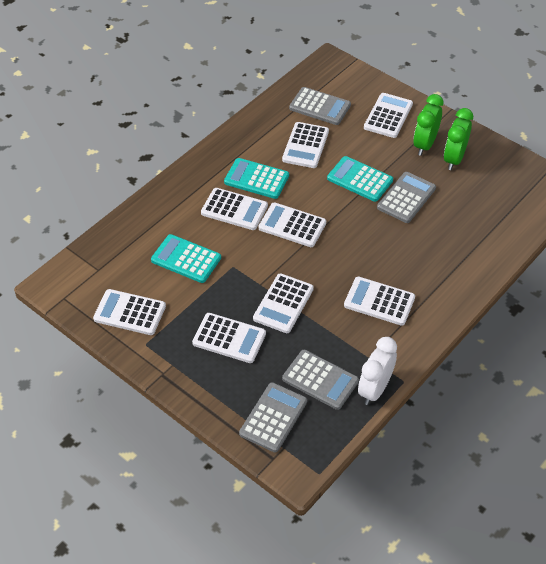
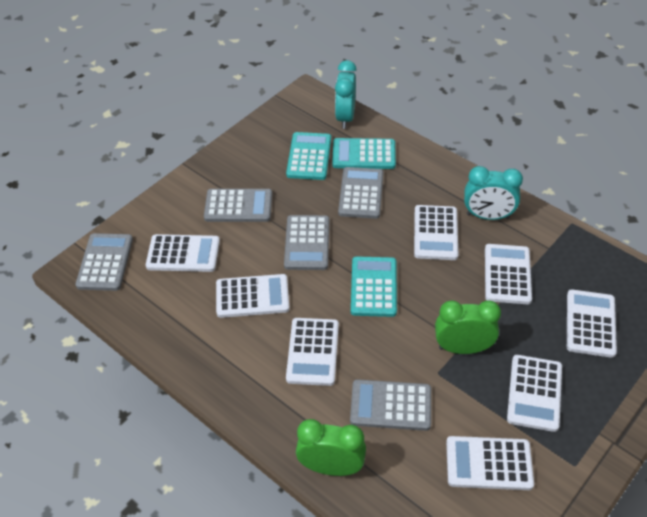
grey calculator: 4 -> 5
turquoise clock: 0 -> 2
white clock: 1 -> 0

